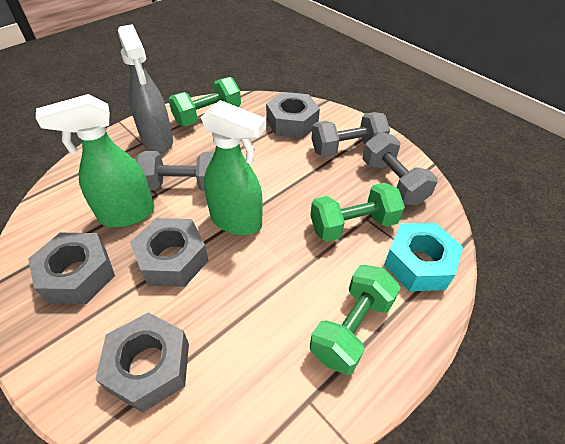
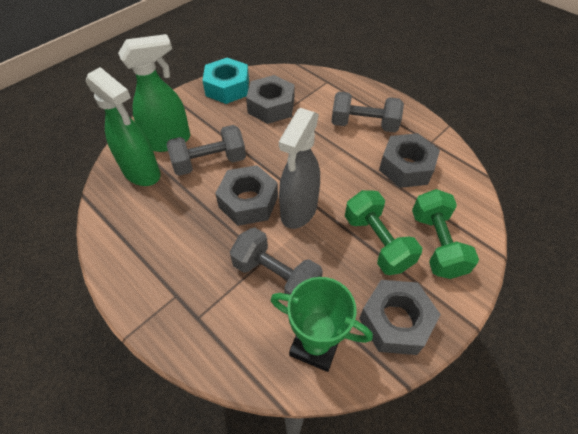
green dumbbell: 3 -> 2
green trophy: 0 -> 1

